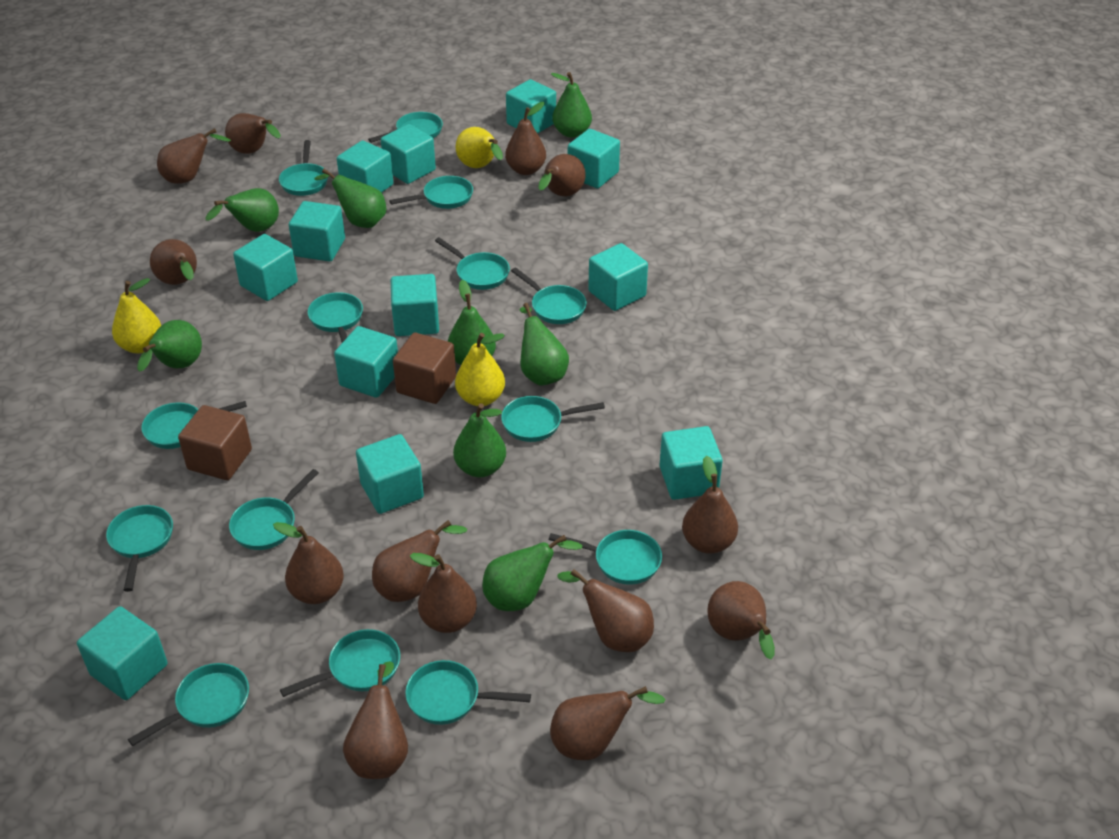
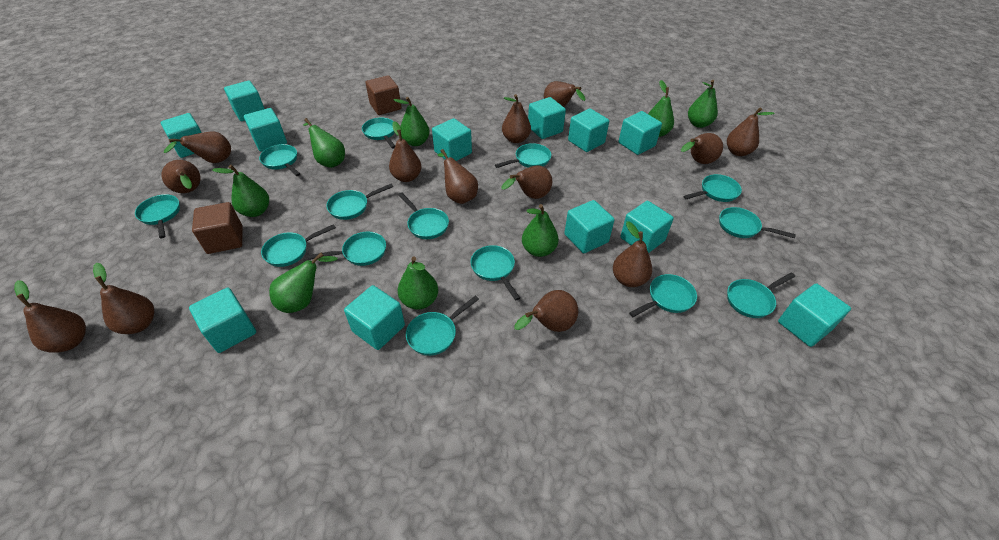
yellow pear: 3 -> 0

